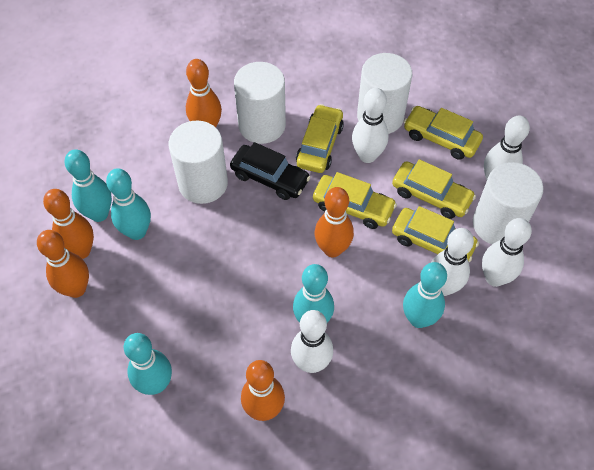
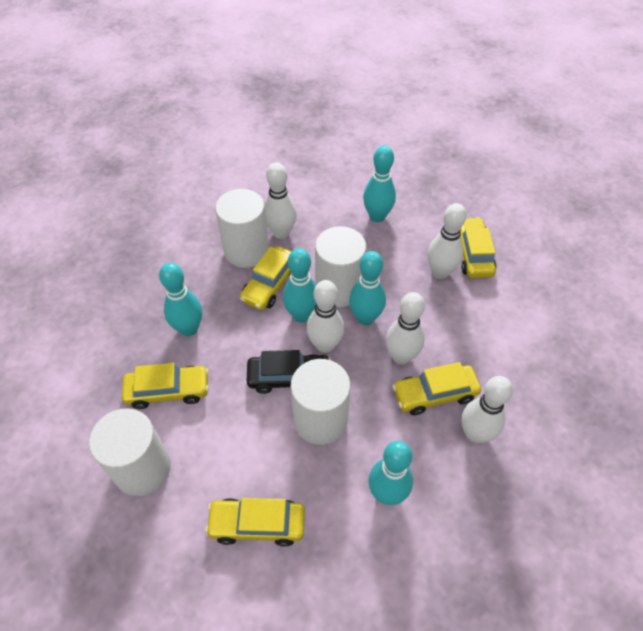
orange bowling pin: 5 -> 0

